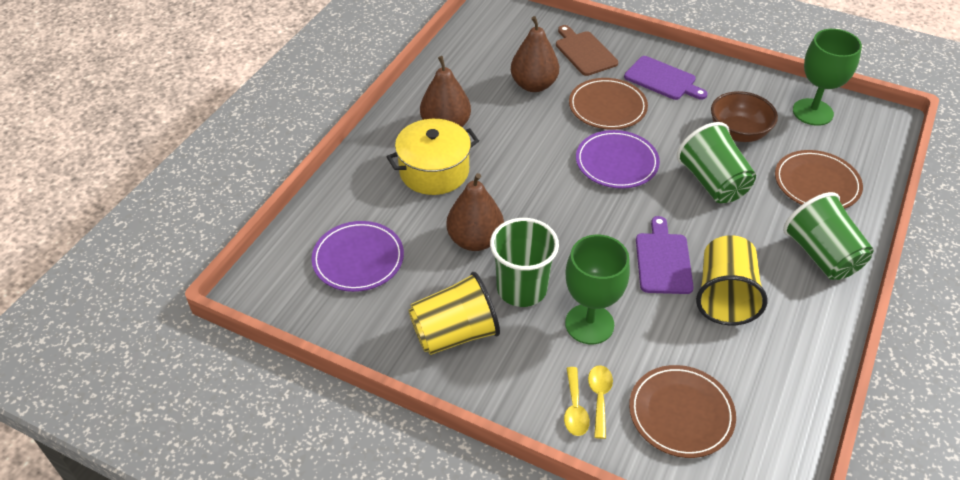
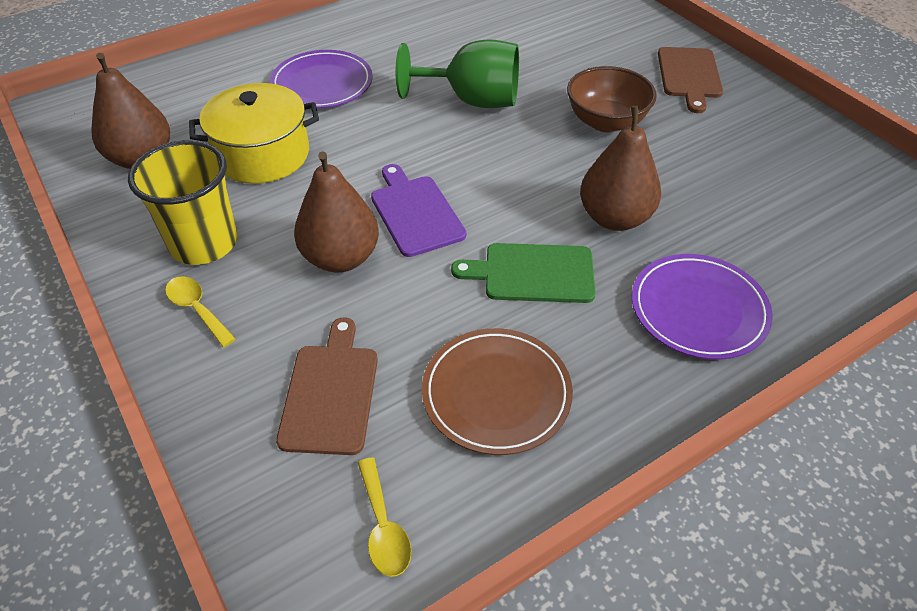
brown cutting board: 1 -> 2
brown plate: 3 -> 1
green cup: 3 -> 0
green cutting board: 0 -> 1
green goblet: 2 -> 1
purple cutting board: 2 -> 1
yellow cup: 2 -> 1

